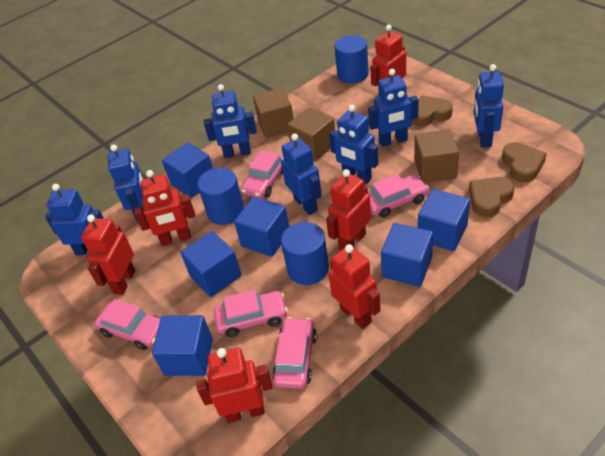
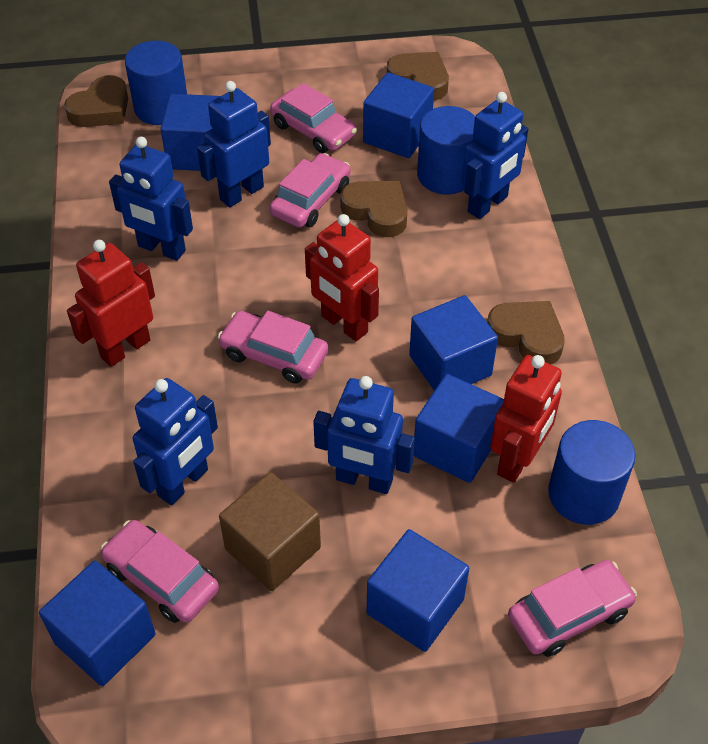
blue robot: 7 -> 5
brown cube: 3 -> 1
brown heart: 3 -> 4
red robot: 6 -> 3

